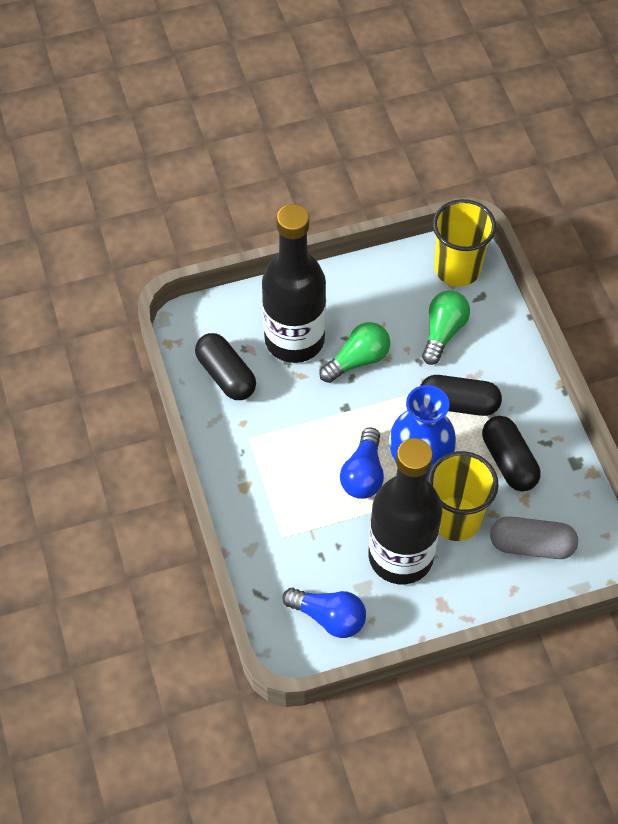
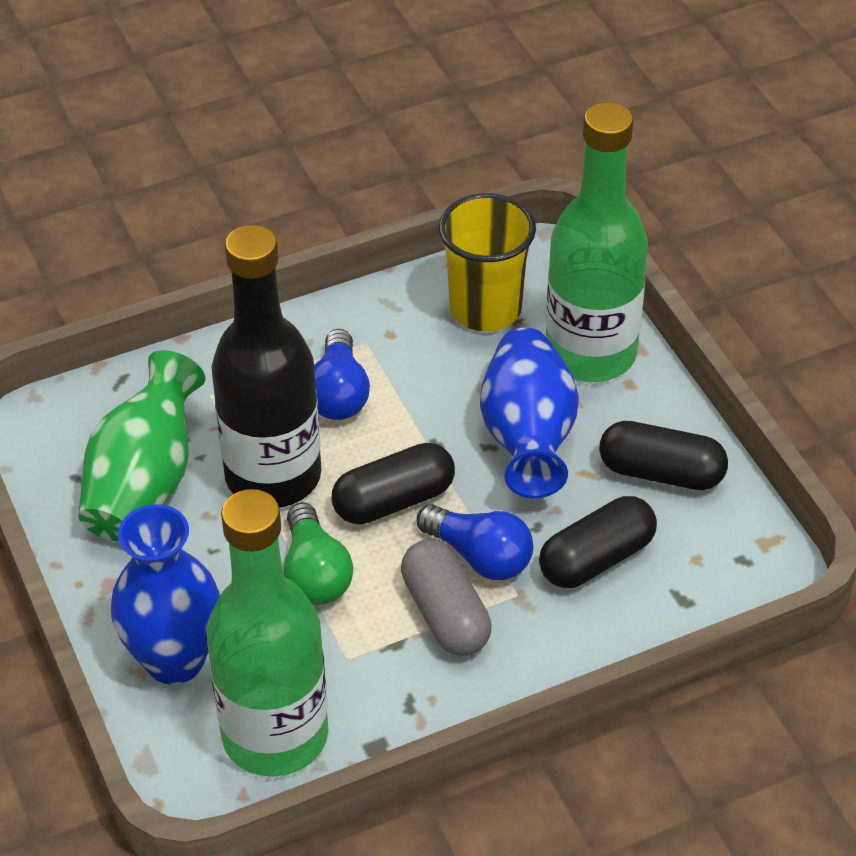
black bottle: 2 -> 1
blue vase: 1 -> 2
green bottle: 0 -> 2
green light bulb: 2 -> 1
green vase: 0 -> 1
yellow cup: 2 -> 1

